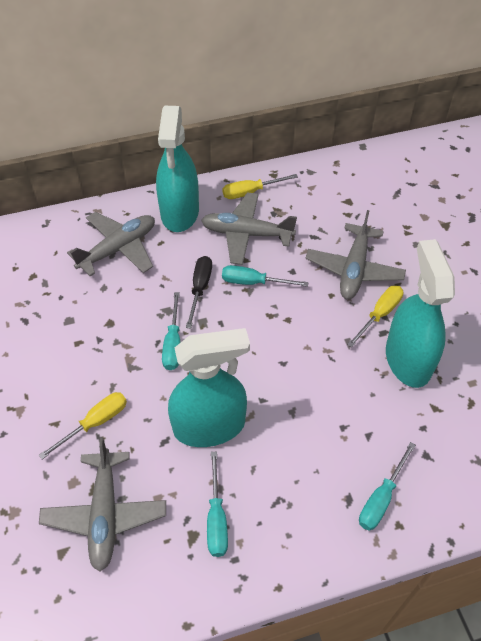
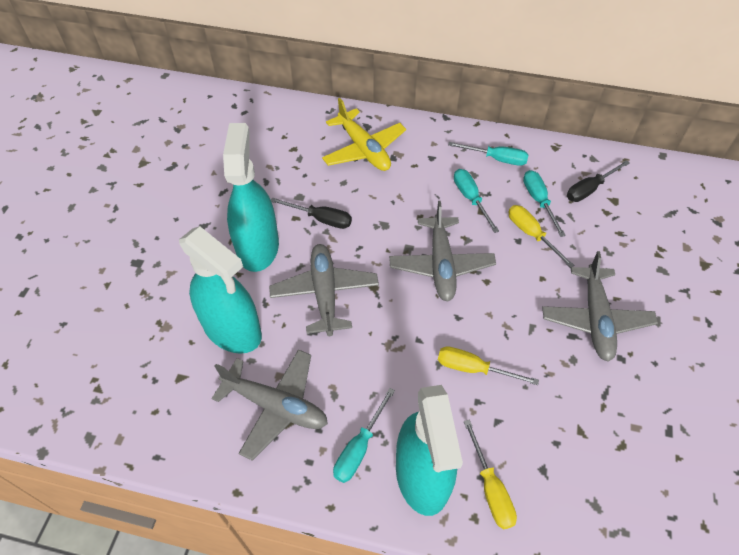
black screwdriver: 1 -> 2
yellow plane: 0 -> 1

